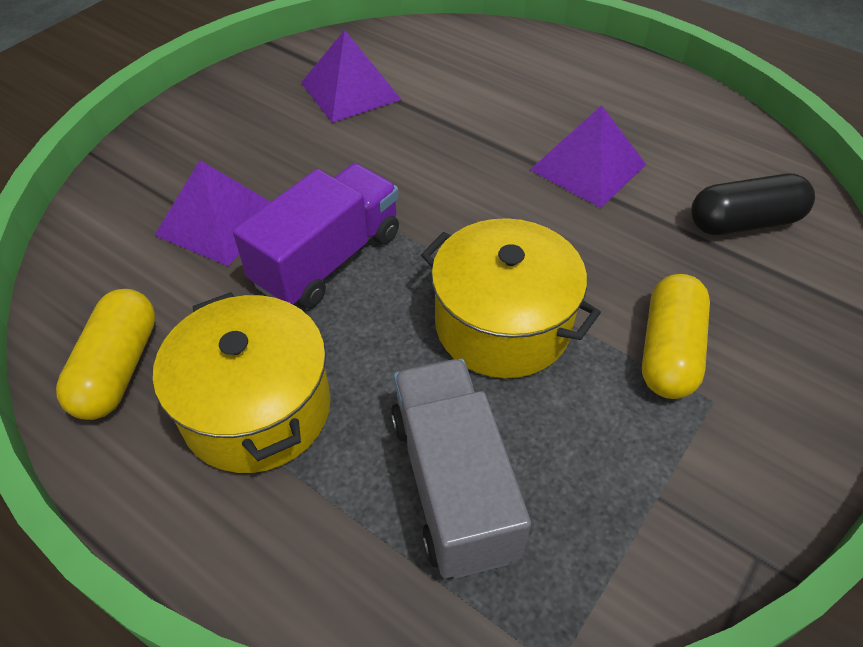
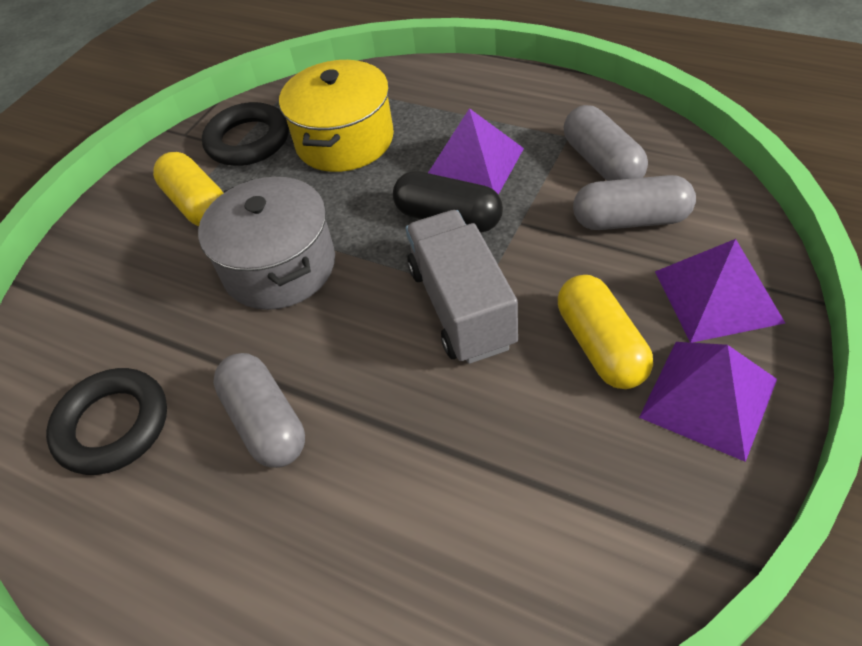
black ring: 0 -> 2
grey capsule: 0 -> 3
grey pot: 0 -> 1
purple truck: 1 -> 0
yellow pot: 2 -> 1

